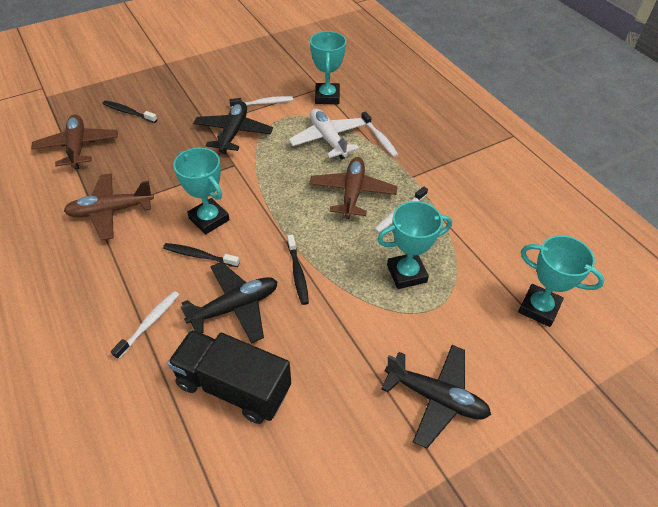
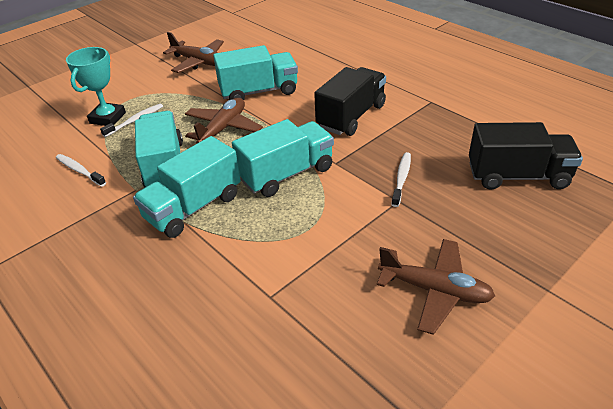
black plane: 3 -> 0
black toothbrush: 3 -> 0
black truck: 1 -> 2
turquoise trophy: 4 -> 1
turquoise truck: 0 -> 4
white plane: 1 -> 0
white toothbrush: 4 -> 3

